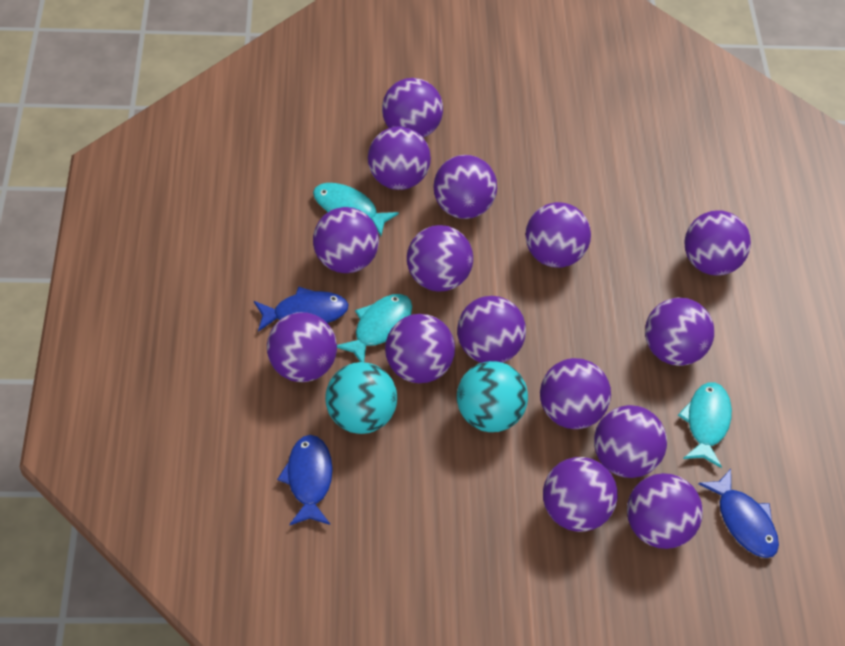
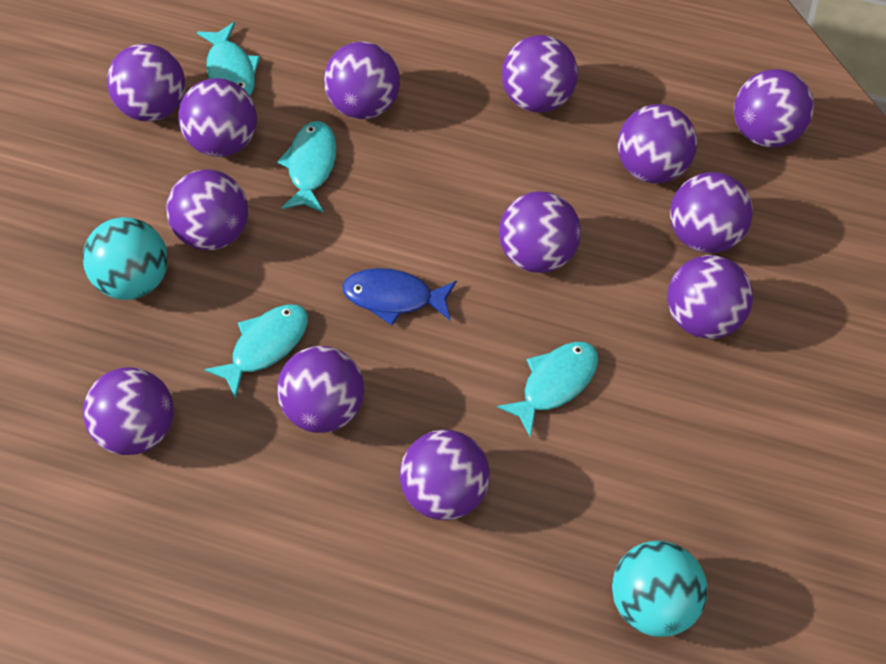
blue fish: 3 -> 1
purple ball: 15 -> 13
turquoise fish: 3 -> 4

